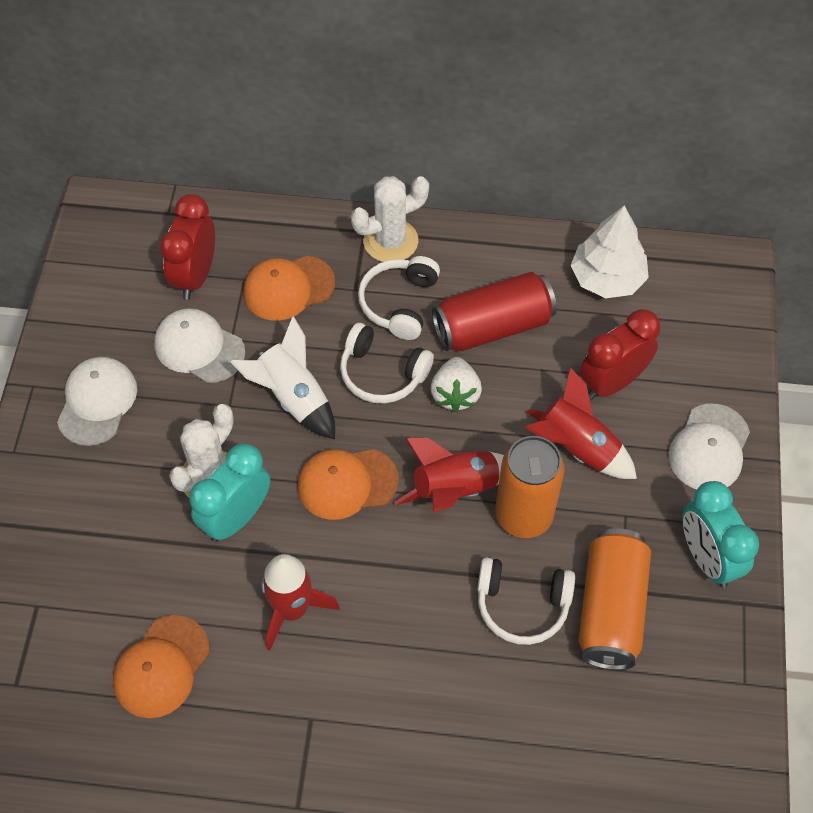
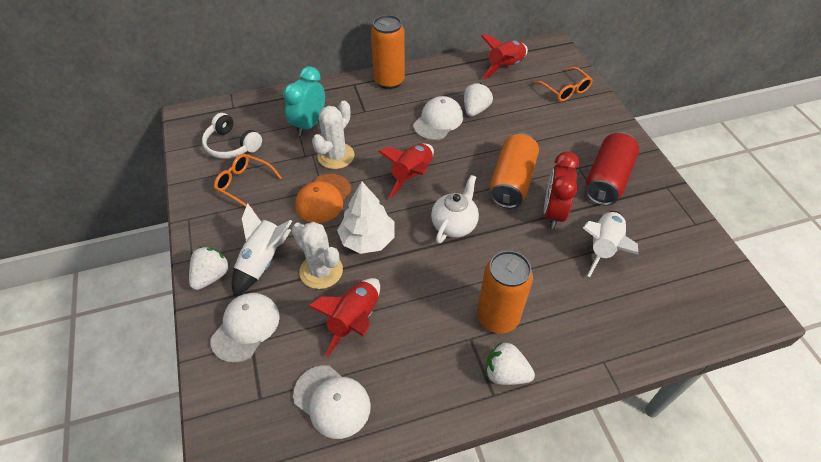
orange can: 2 -> 3
orange cap: 3 -> 1
orange glasses: 0 -> 2
red clock: 2 -> 1
turquoise clock: 2 -> 1
white headphones: 3 -> 1
white rocket: 1 -> 2
white strawberry: 1 -> 3
white teapot: 0 -> 1

